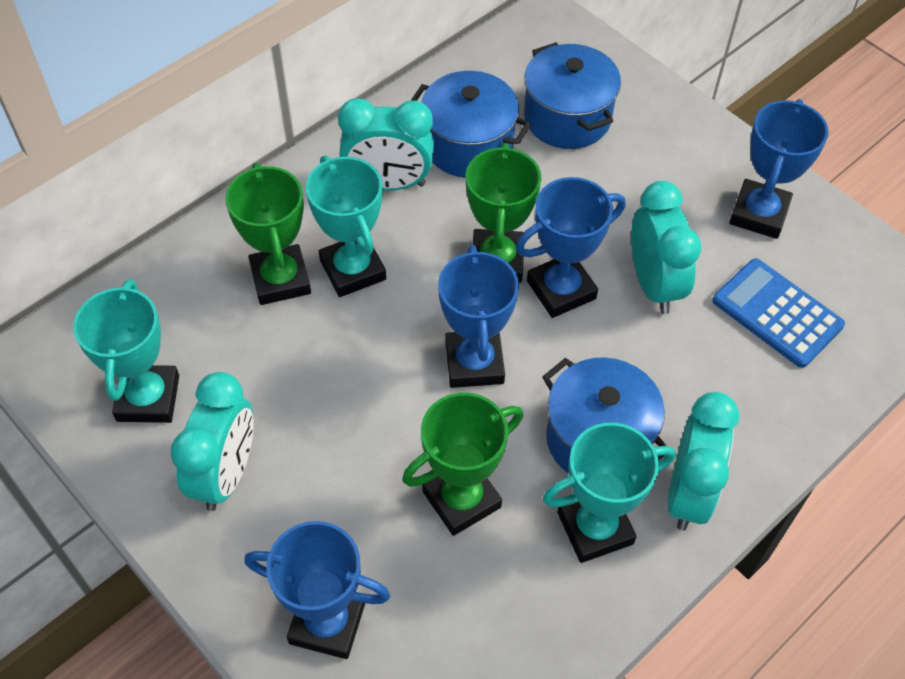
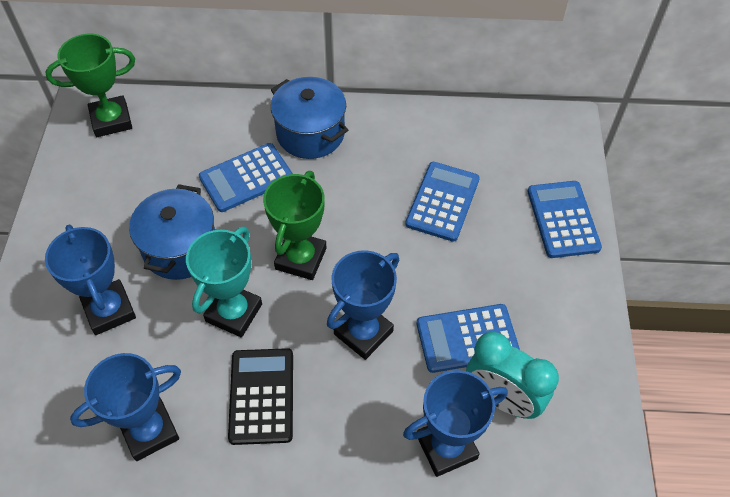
black calculator: 0 -> 1
blue calculator: 1 -> 4
blue pot: 3 -> 2
green trophy: 3 -> 2
turquoise clock: 4 -> 1
turquoise trophy: 3 -> 1

